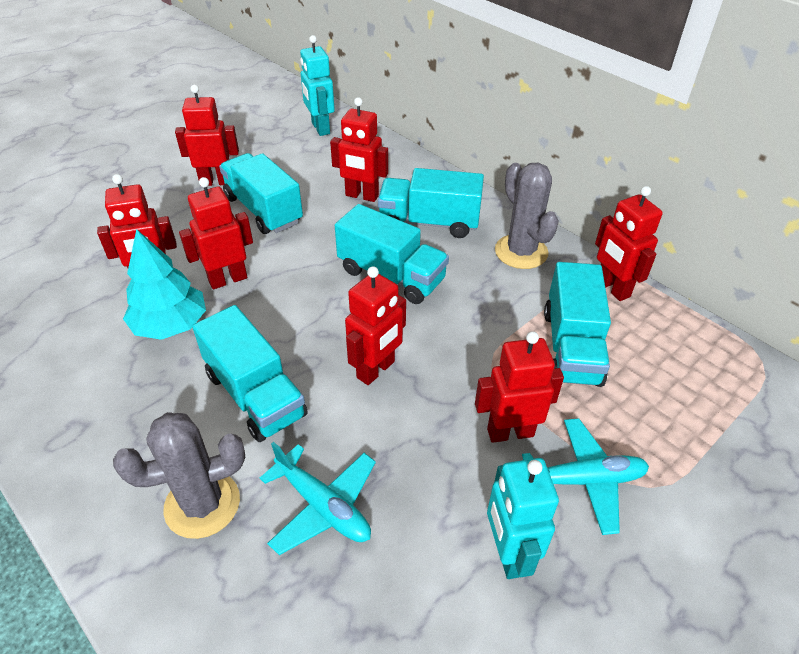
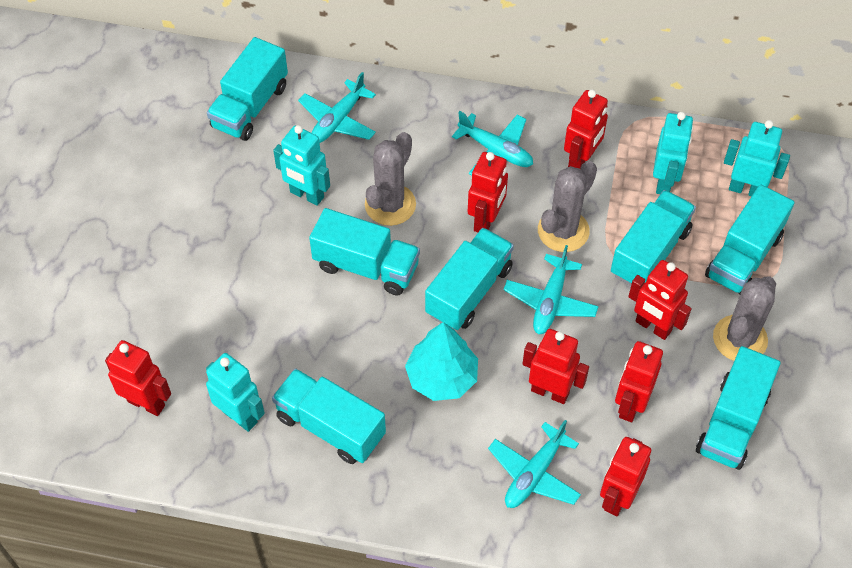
grey cactus: 2 -> 3
turquoise plane: 2 -> 4
turquoise robot: 2 -> 4
turquoise truck: 5 -> 7

